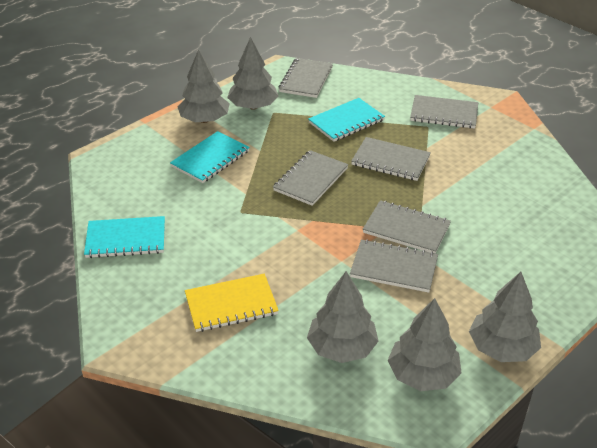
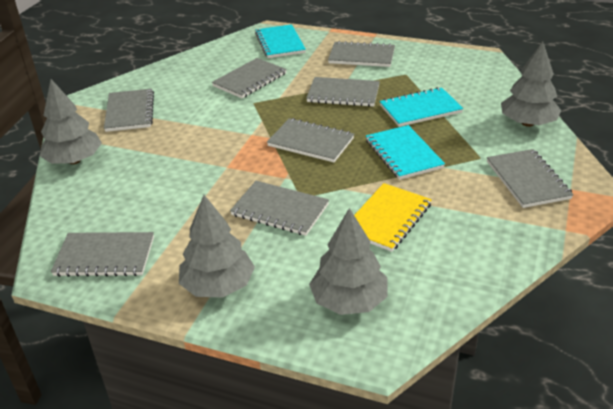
grey notebook: 6 -> 8
grey tree: 5 -> 4

